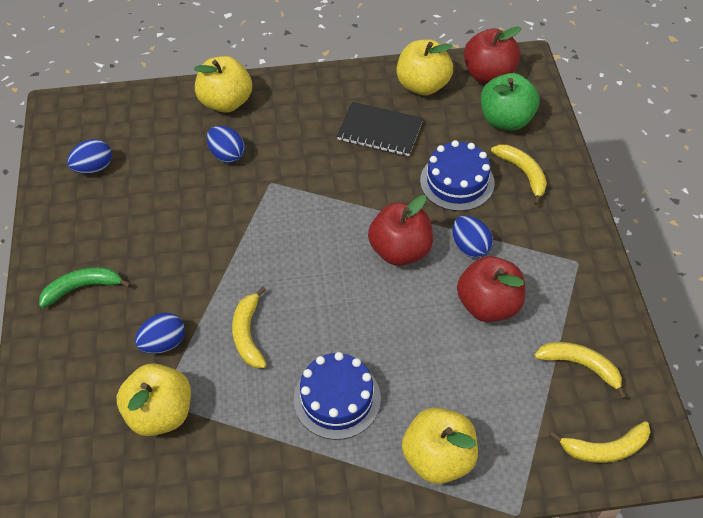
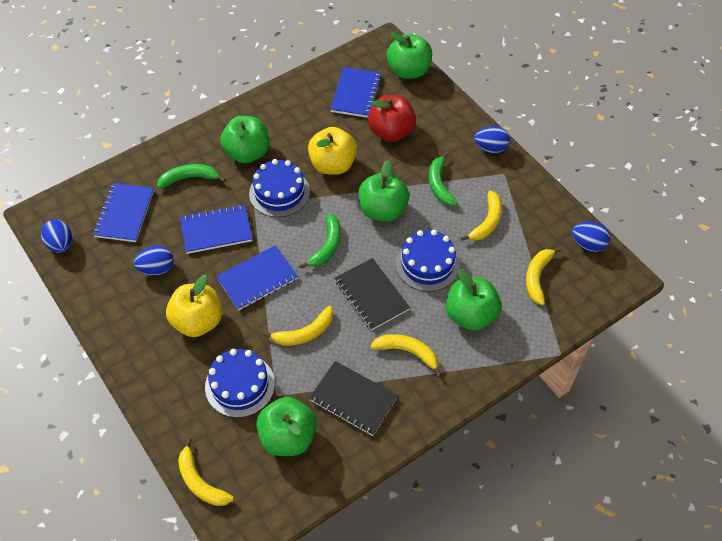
black notebook: 1 -> 2
blue cake: 2 -> 3
blue notebook: 0 -> 4
green apple: 1 -> 5
green banana: 1 -> 3
red apple: 3 -> 1
yellow apple: 4 -> 2
yellow banana: 4 -> 5

